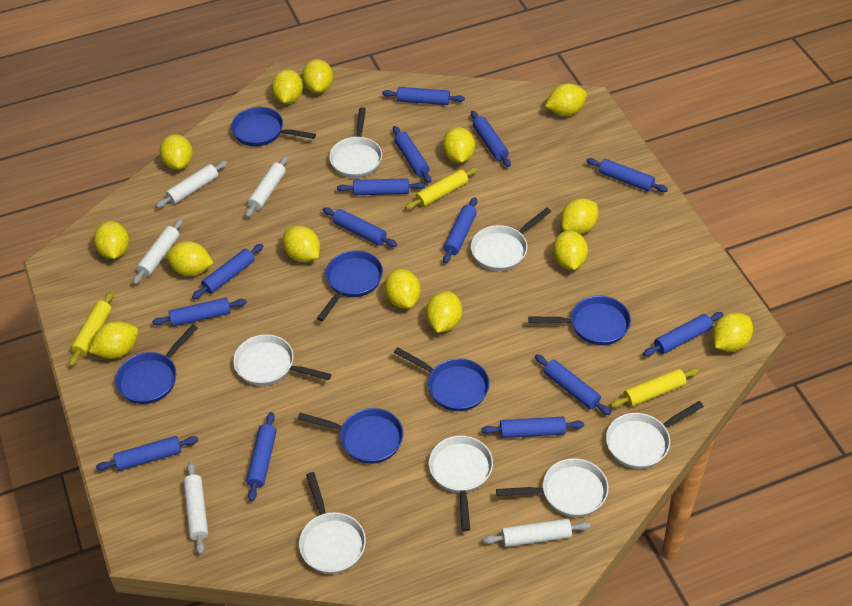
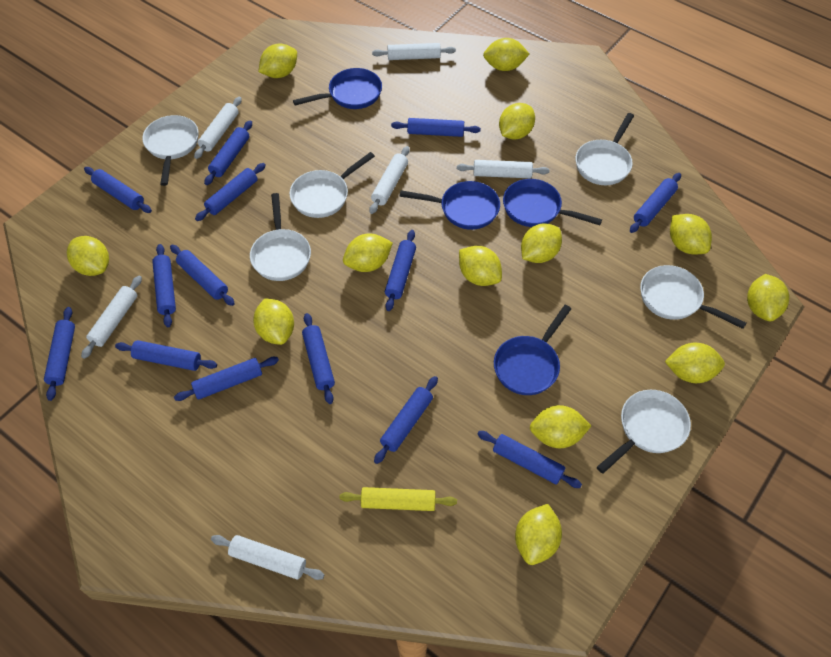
blue pan: 6 -> 4
white pan: 7 -> 6
white rolling pin: 5 -> 6
yellow lemon: 14 -> 13
yellow rolling pin: 3 -> 1

